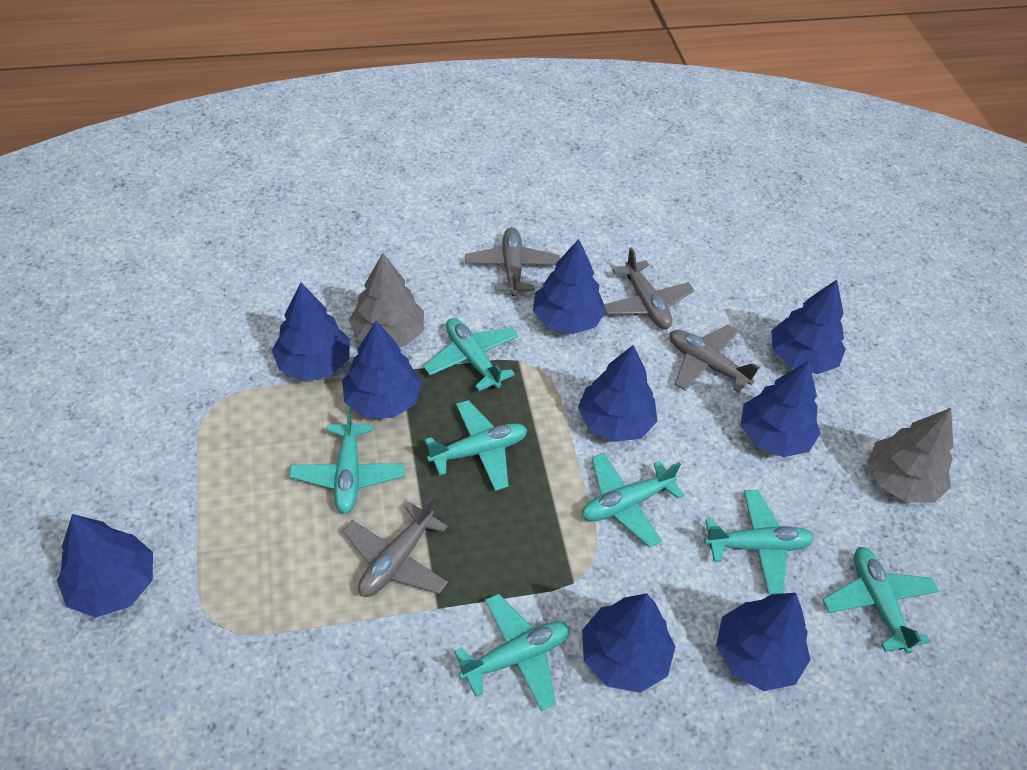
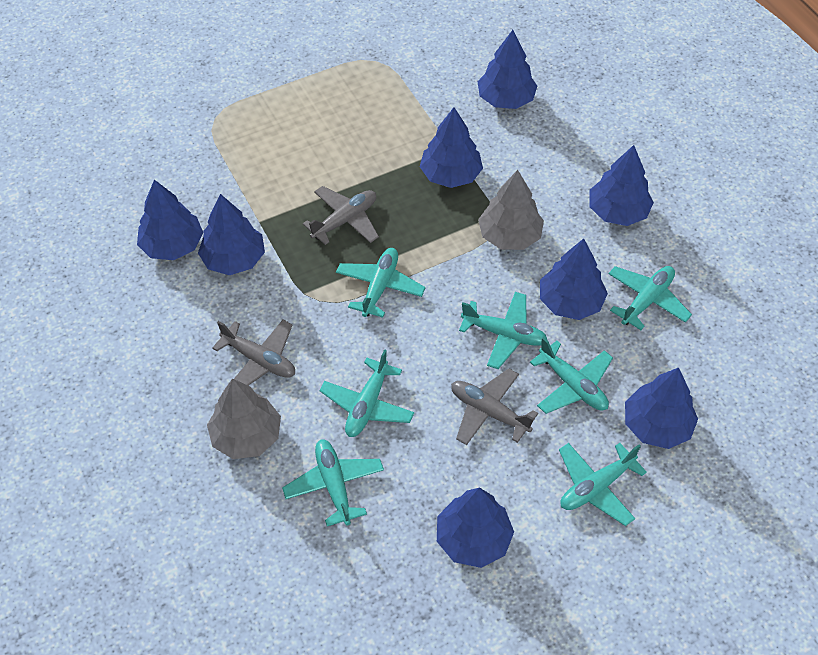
blue tree: 9 -> 8
grey plane: 4 -> 3

